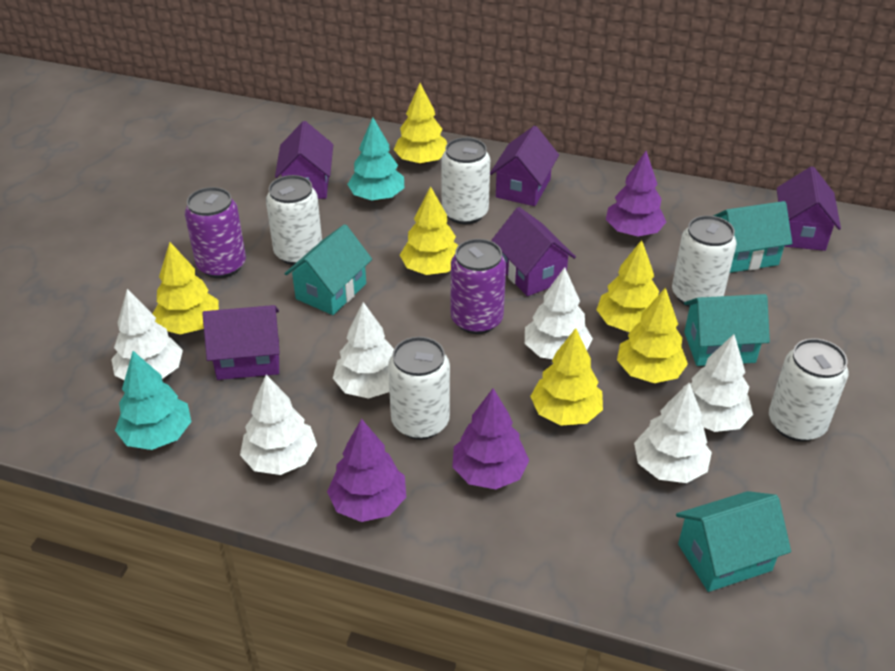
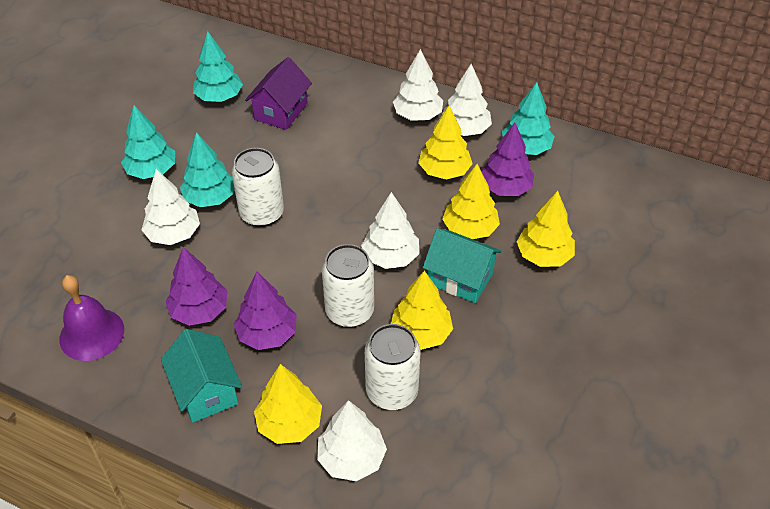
purple bell: 0 -> 1
purple can: 2 -> 0
purple house: 5 -> 1
turquoise house: 4 -> 2
turquoise tree: 2 -> 4
white can: 5 -> 3
white tree: 6 -> 5
yellow tree: 6 -> 5

